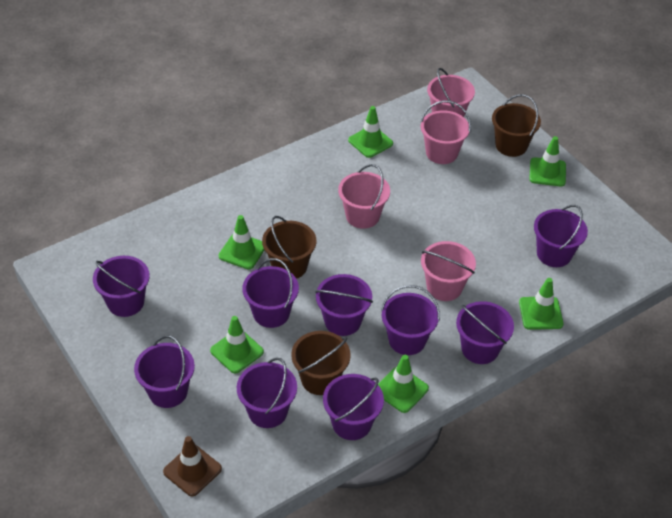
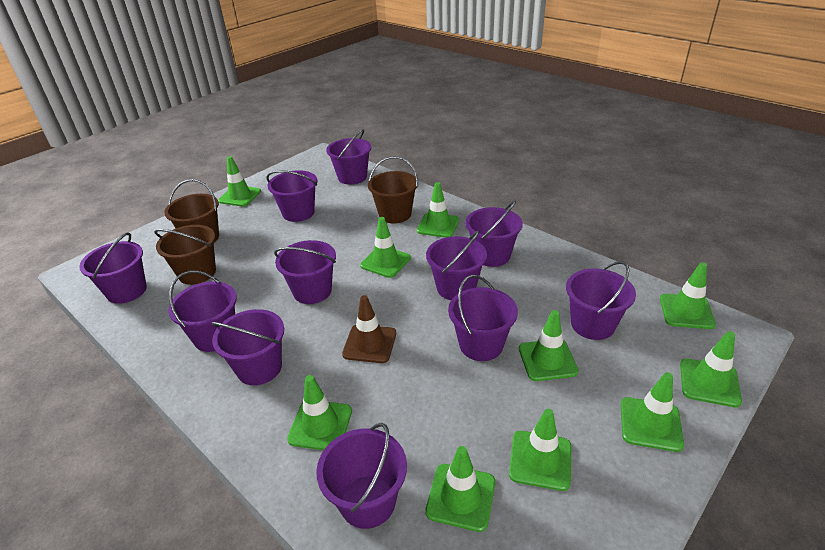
green traffic cone: 6 -> 10
pink bucket: 4 -> 0
purple bucket: 9 -> 11

